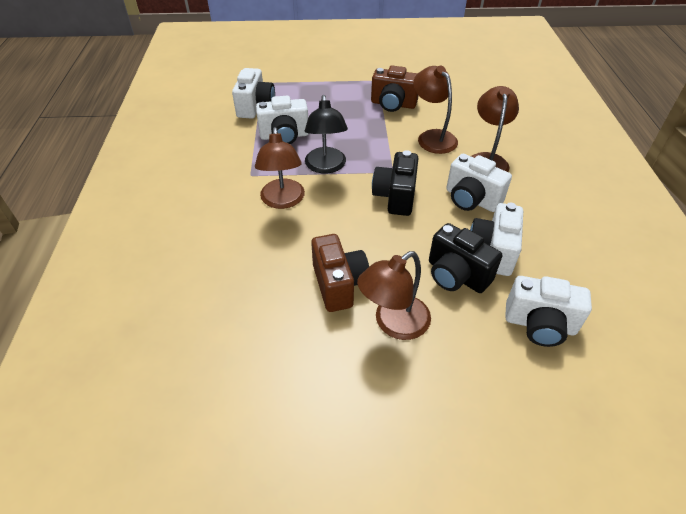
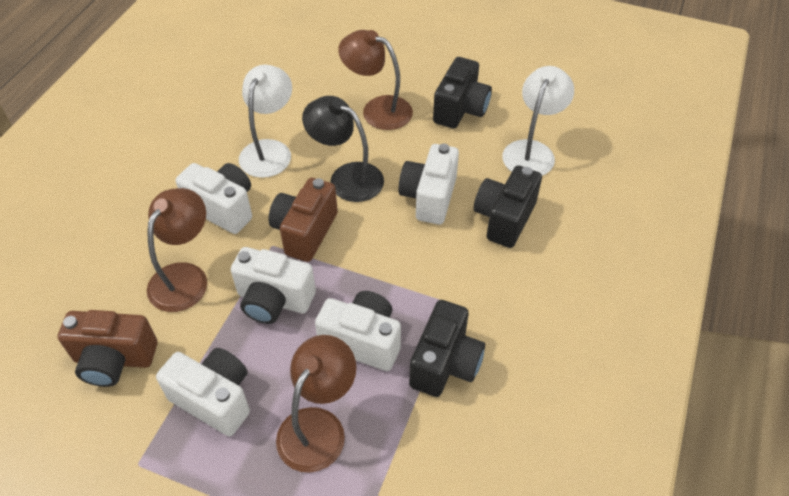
black camera: 2 -> 3
brown lamp: 4 -> 3
white lamp: 0 -> 2

